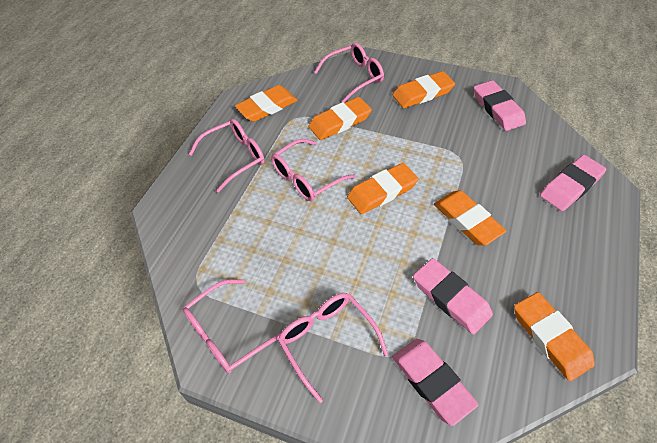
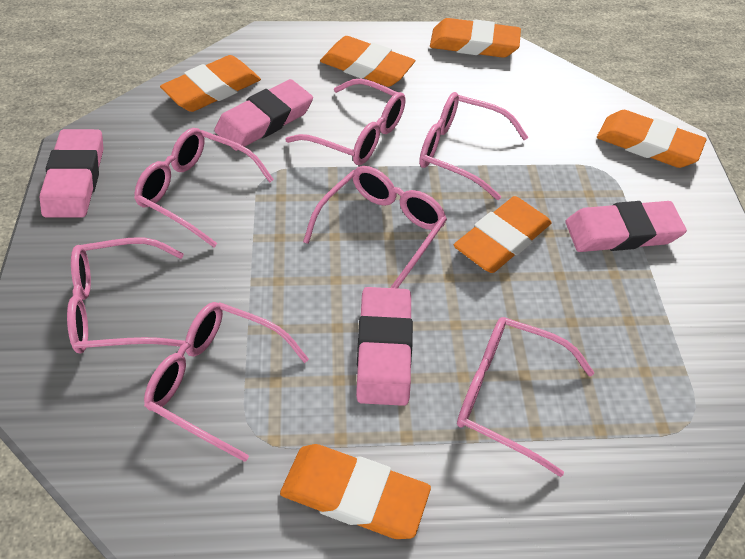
pink glasses: 5 -> 7

